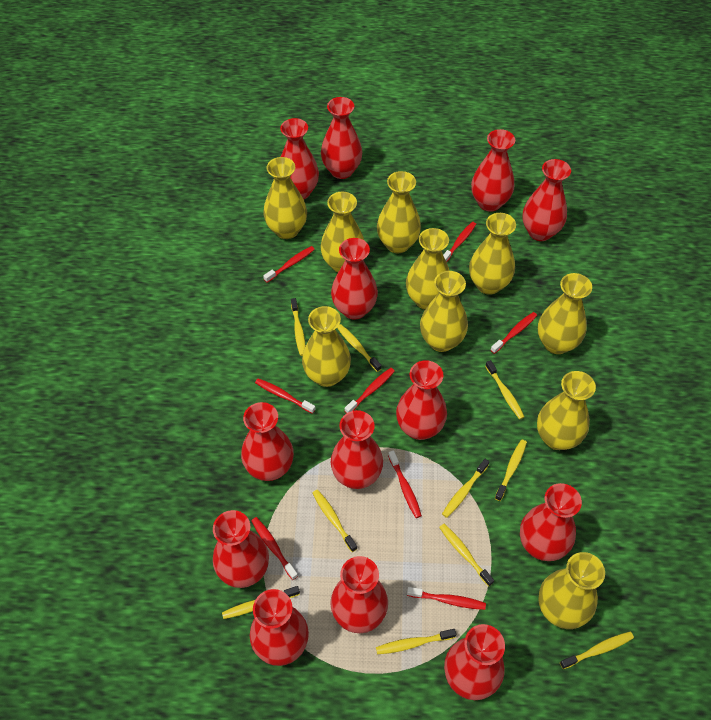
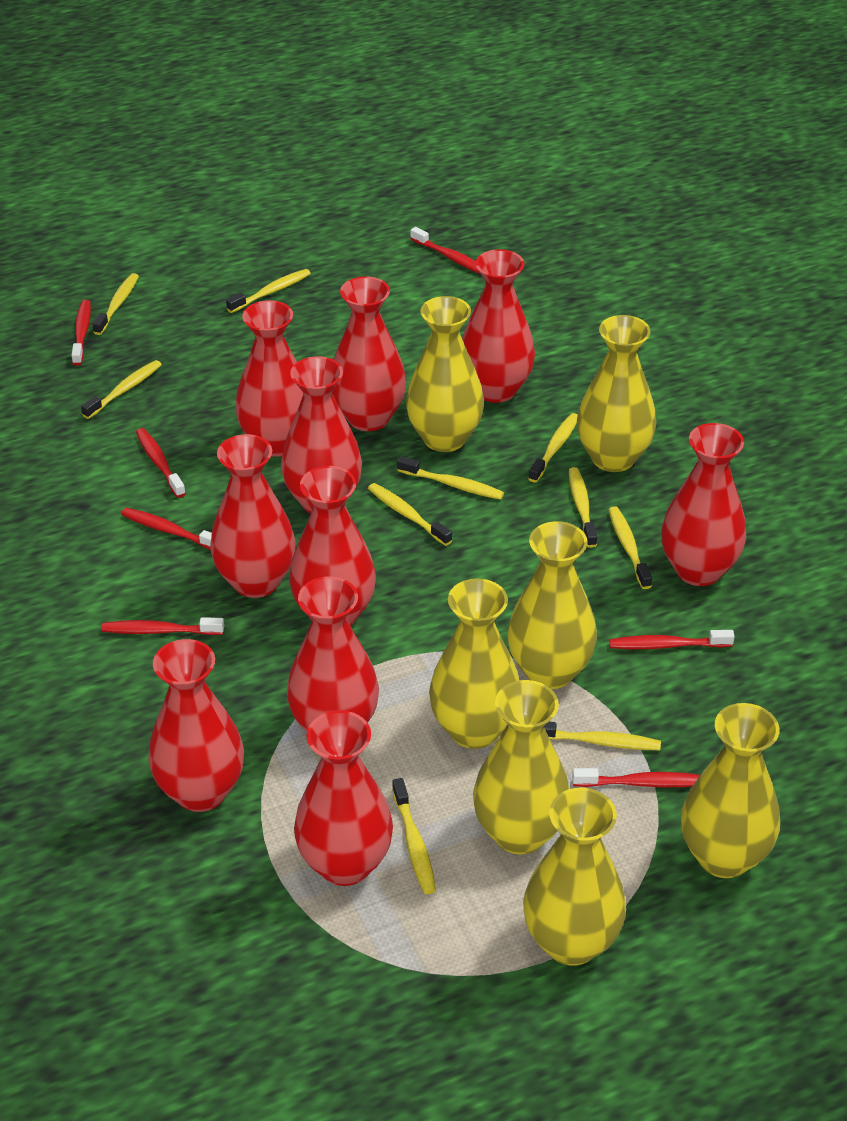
red toothbrush: 8 -> 7
red vase: 13 -> 10
yellow vase: 10 -> 7

